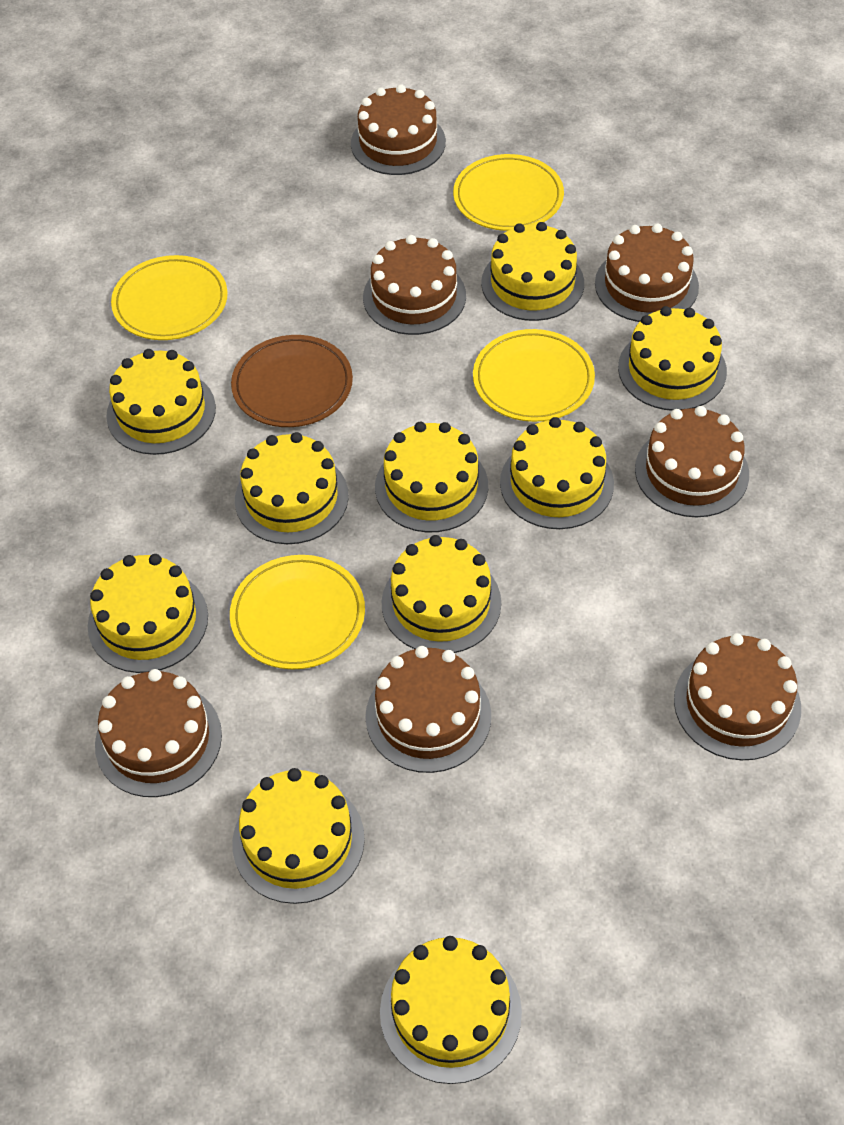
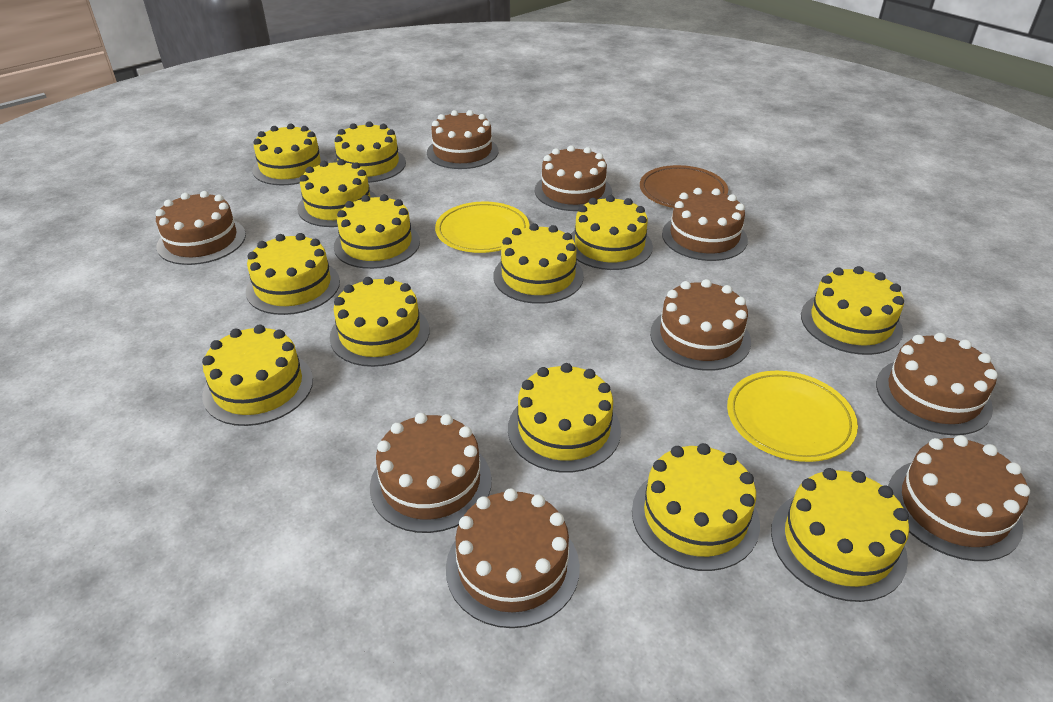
brown cake: 7 -> 9
yellow cake: 10 -> 13
yellow plate: 4 -> 2

